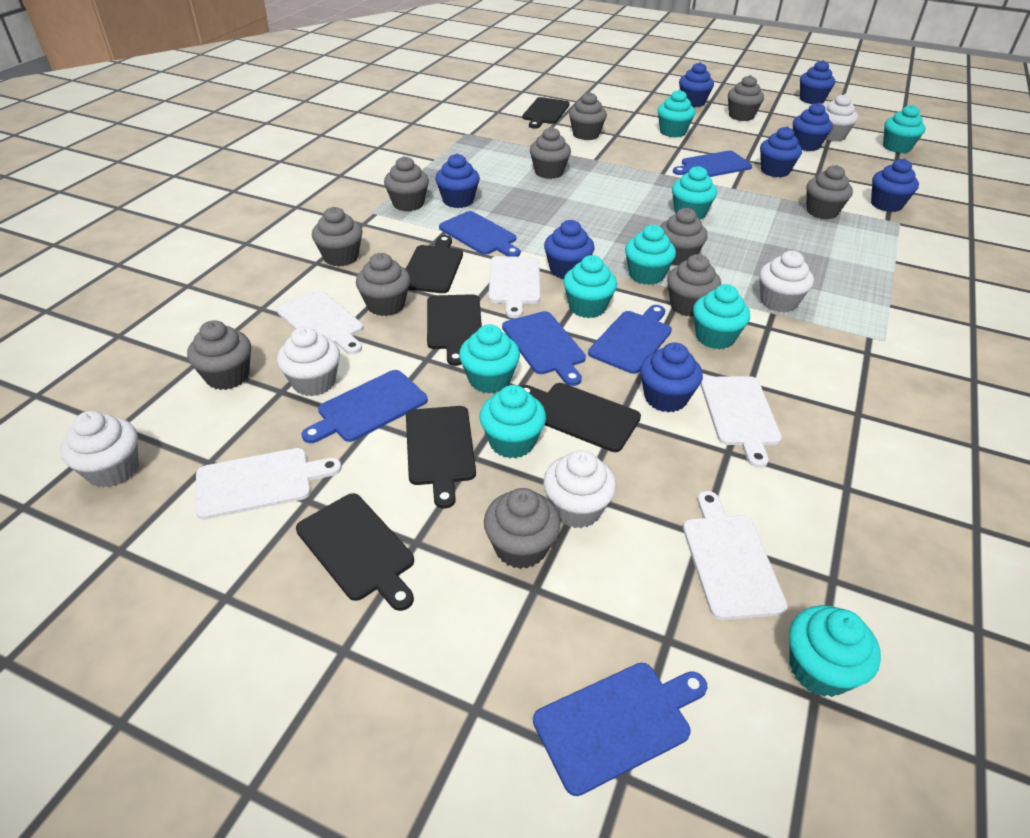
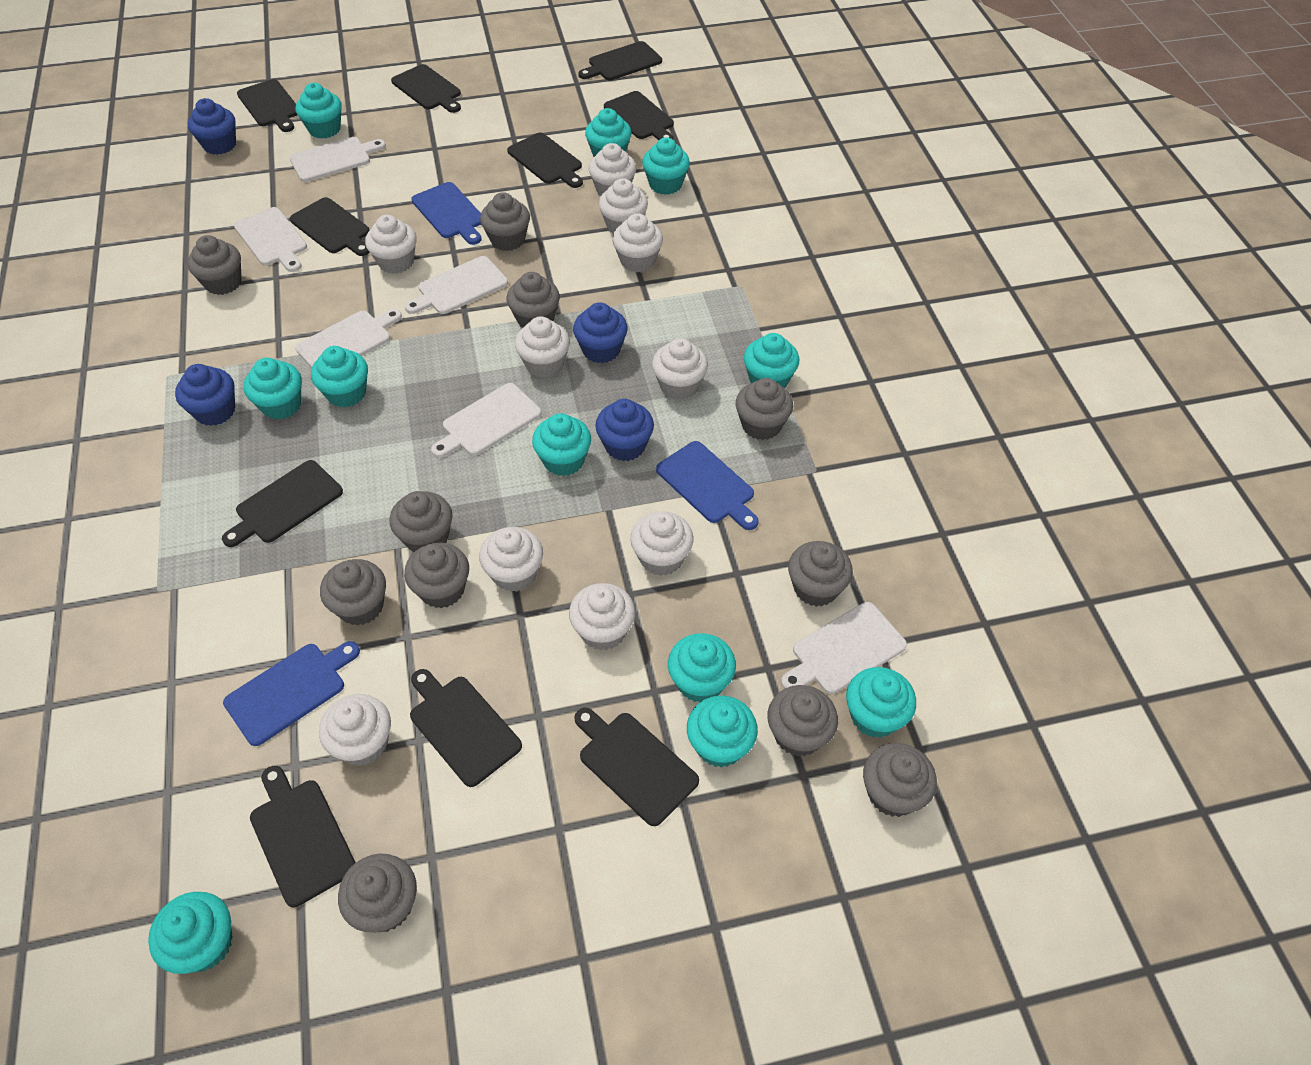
black cutting board: 6 -> 10
blue cupcake: 8 -> 4
blue cutting board: 6 -> 3
turquoise cupcake: 9 -> 11
white cupcake: 5 -> 10
white cutting board: 5 -> 6

